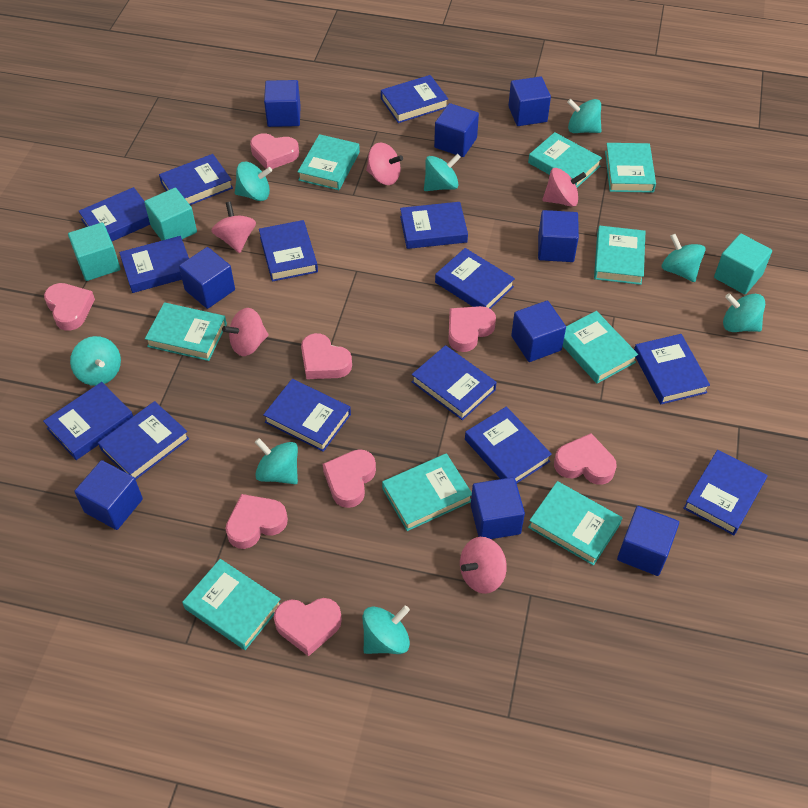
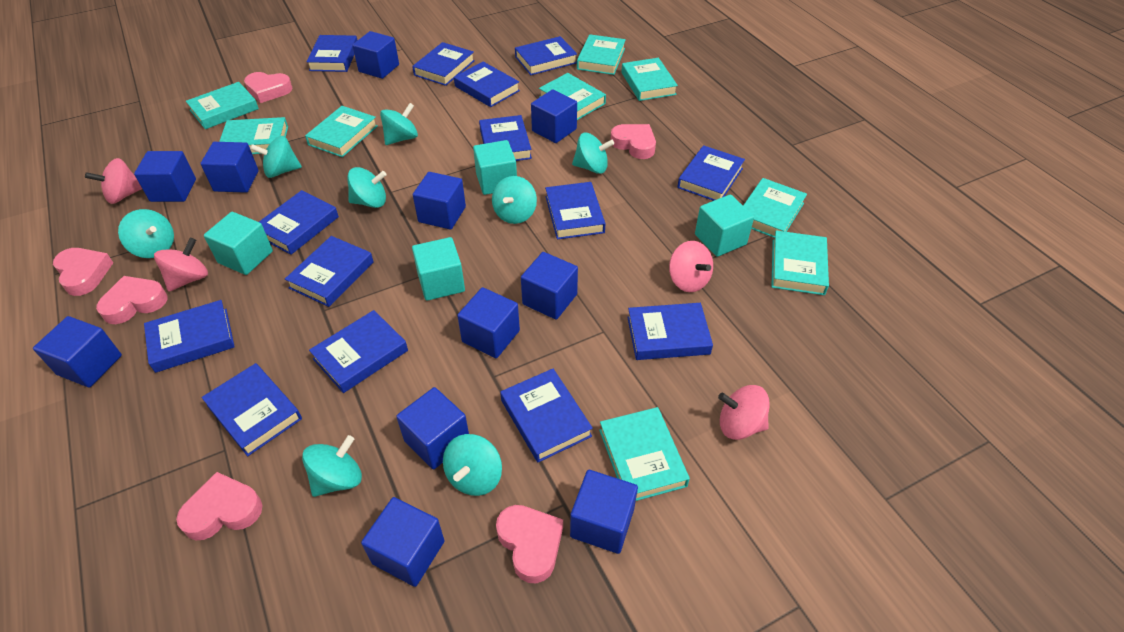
blue cube: 9 -> 11
pink heart: 8 -> 6
pink spinning top: 5 -> 4
turquoise cube: 3 -> 4

